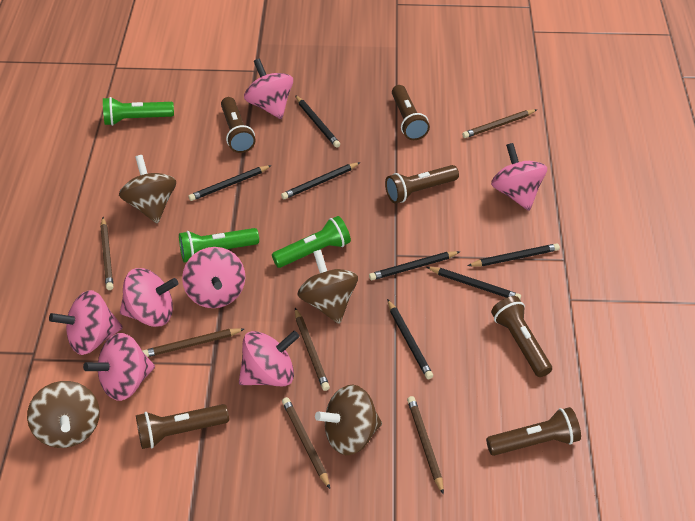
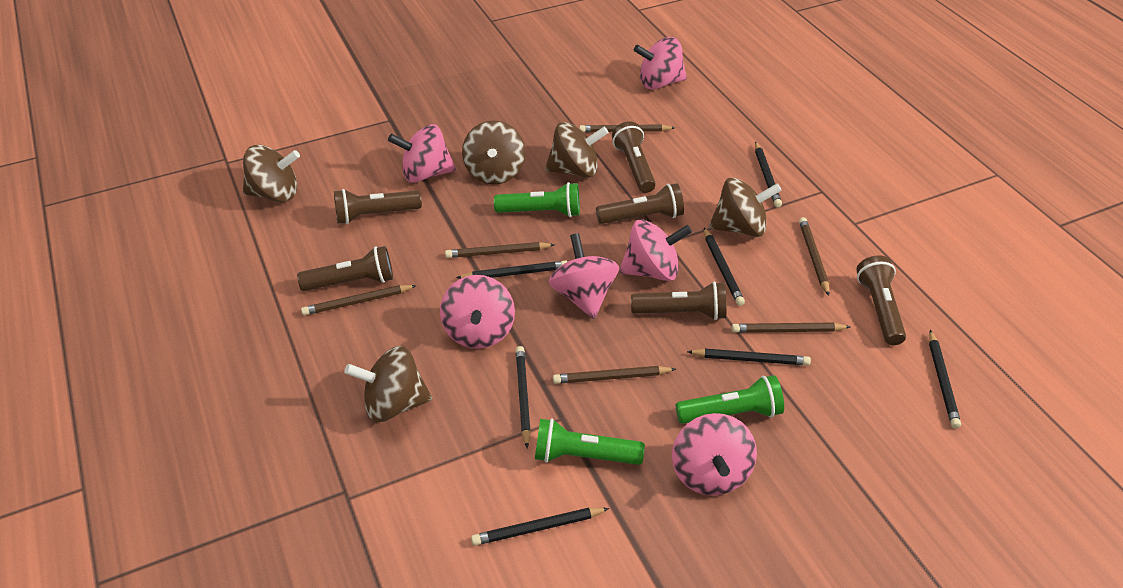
brown spinning top: 4 -> 5
pink spinning top: 7 -> 6

